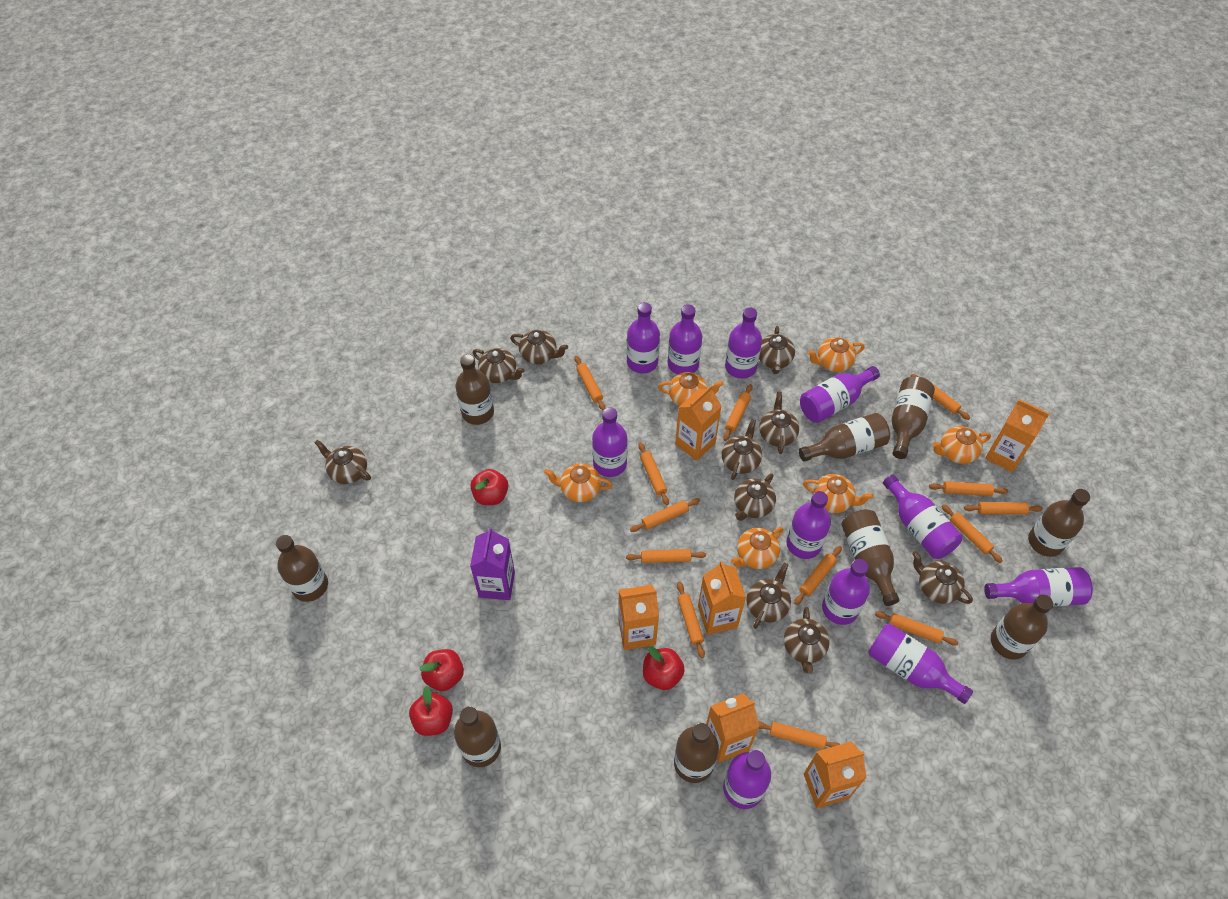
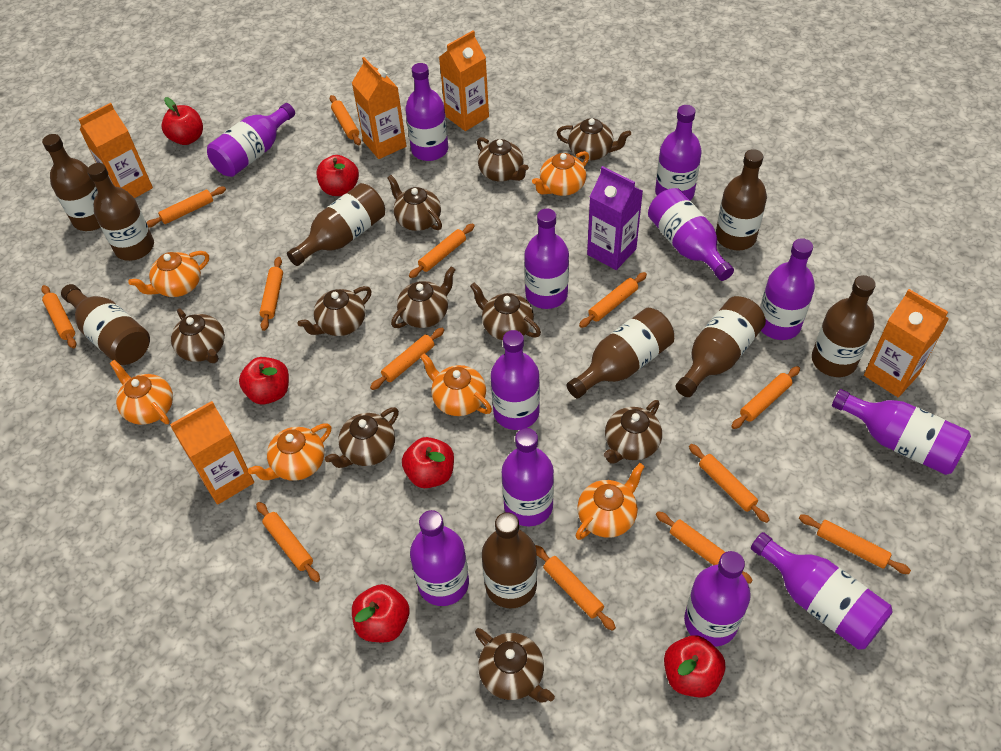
orange carton: 6 -> 5
purple bottle: 11 -> 12
red apple: 4 -> 6

